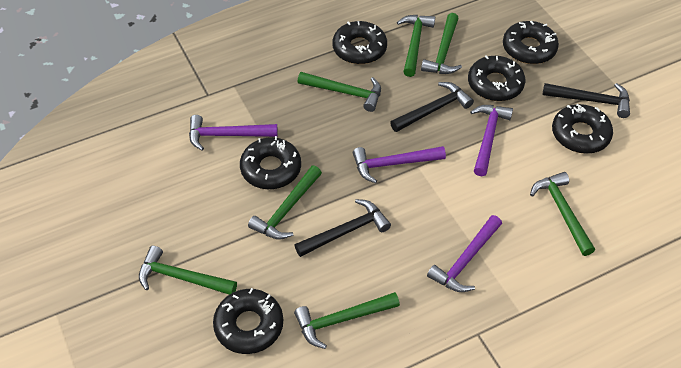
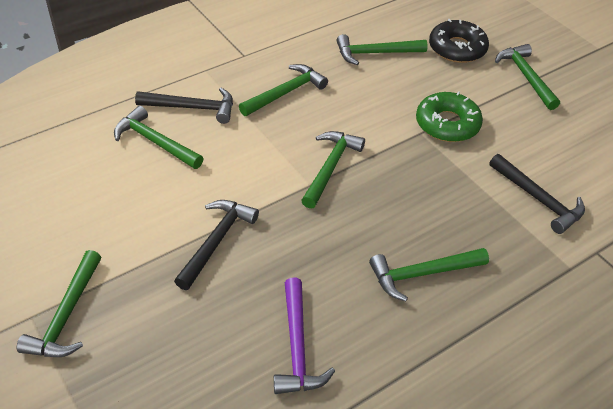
black donut: 6 -> 1
green donut: 0 -> 1
purple hammer: 4 -> 1

